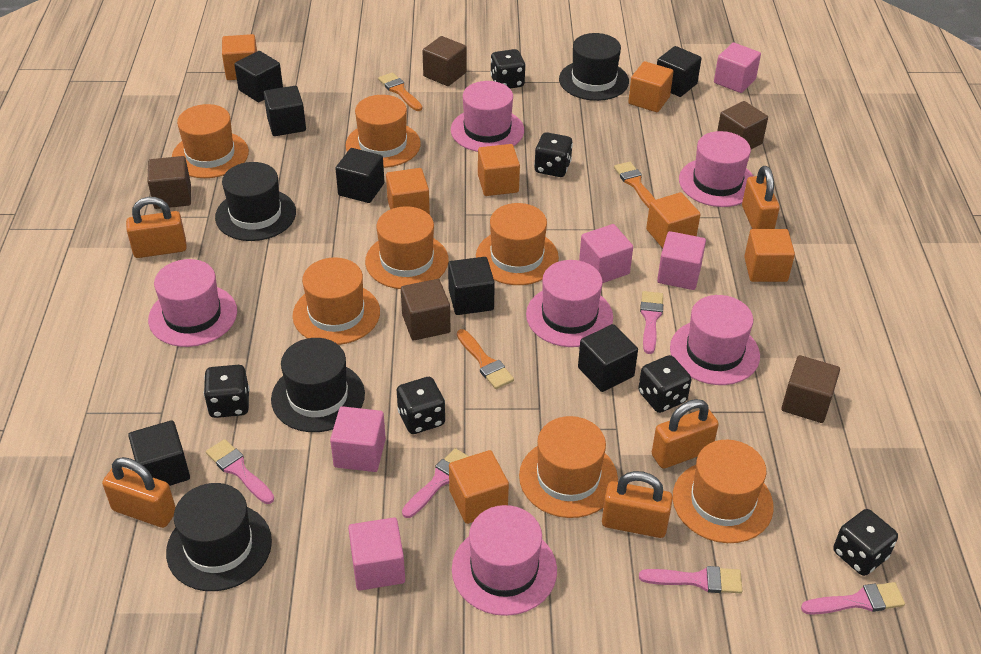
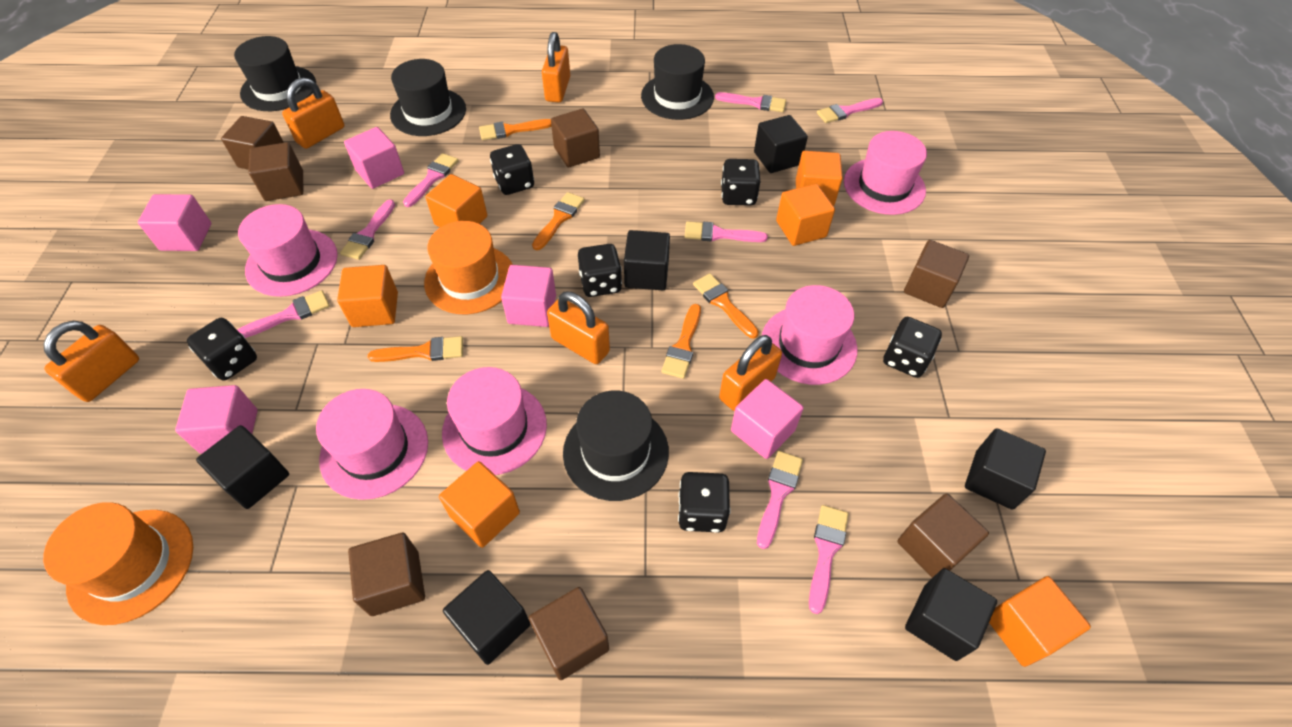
black cube: 7 -> 6
brown cube: 5 -> 7
orange brush: 3 -> 5
orange cube: 7 -> 6
orange hat: 7 -> 2
pink brush: 5 -> 8
pink hat: 6 -> 5

